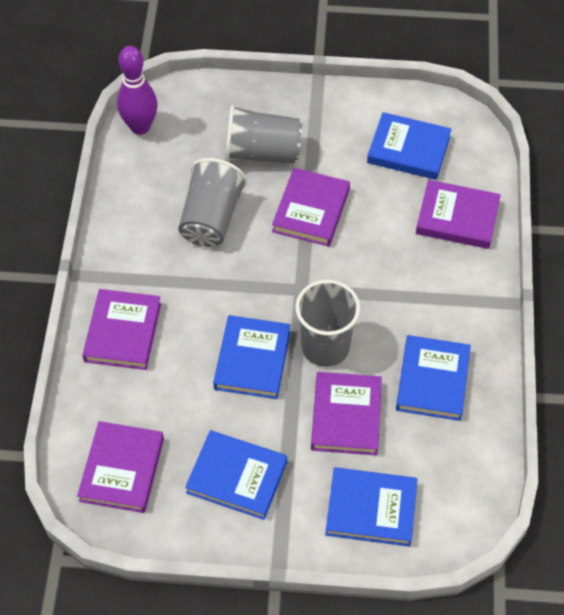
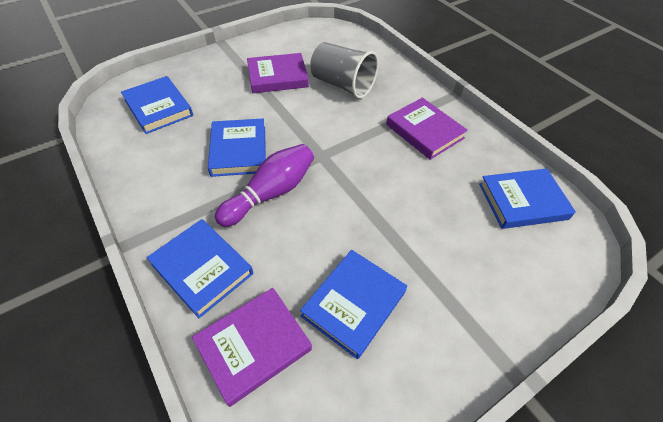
grey cup: 3 -> 1
purple book: 5 -> 3

